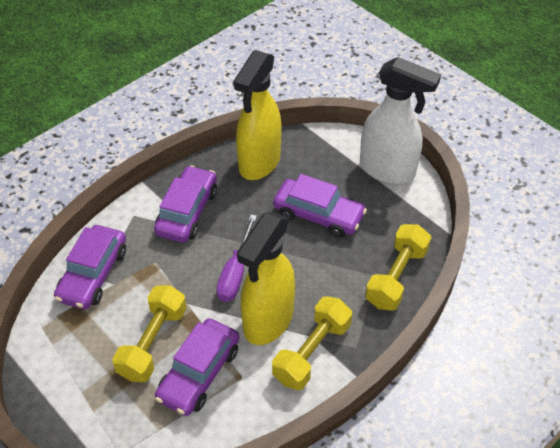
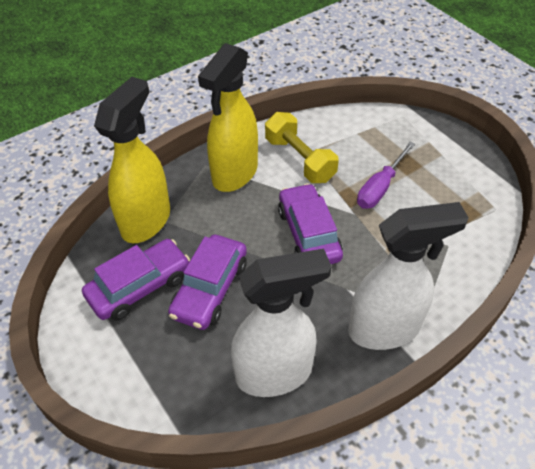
purple car: 4 -> 3
white spray bottle: 1 -> 2
yellow dumbbell: 3 -> 1

